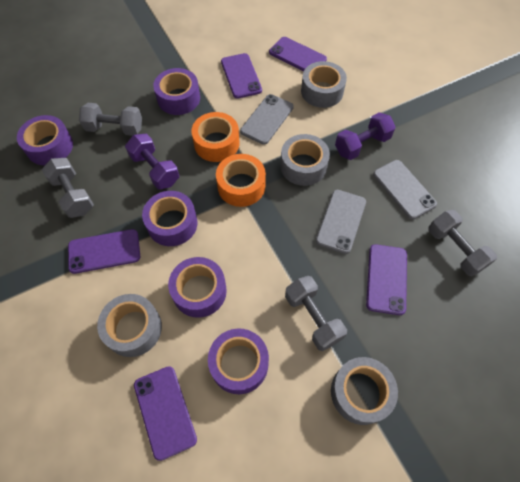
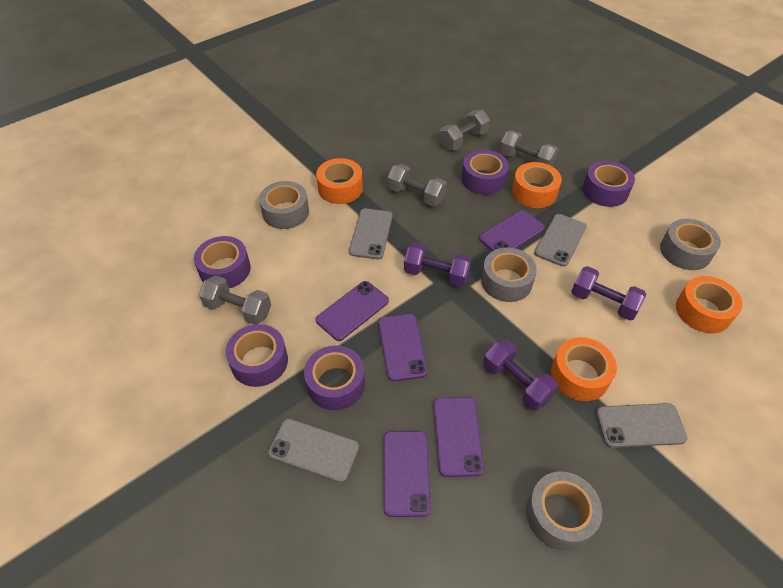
grey phone: 3 -> 4
orange tape: 2 -> 4
purple dumbbell: 2 -> 3

